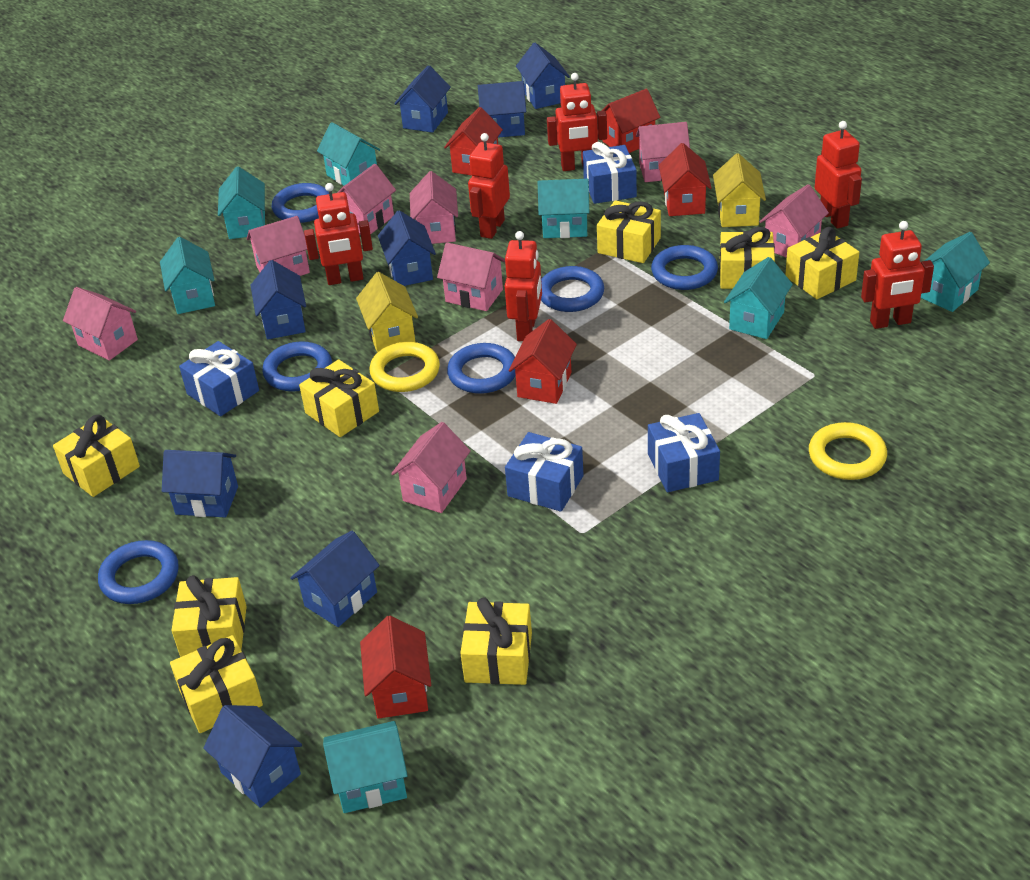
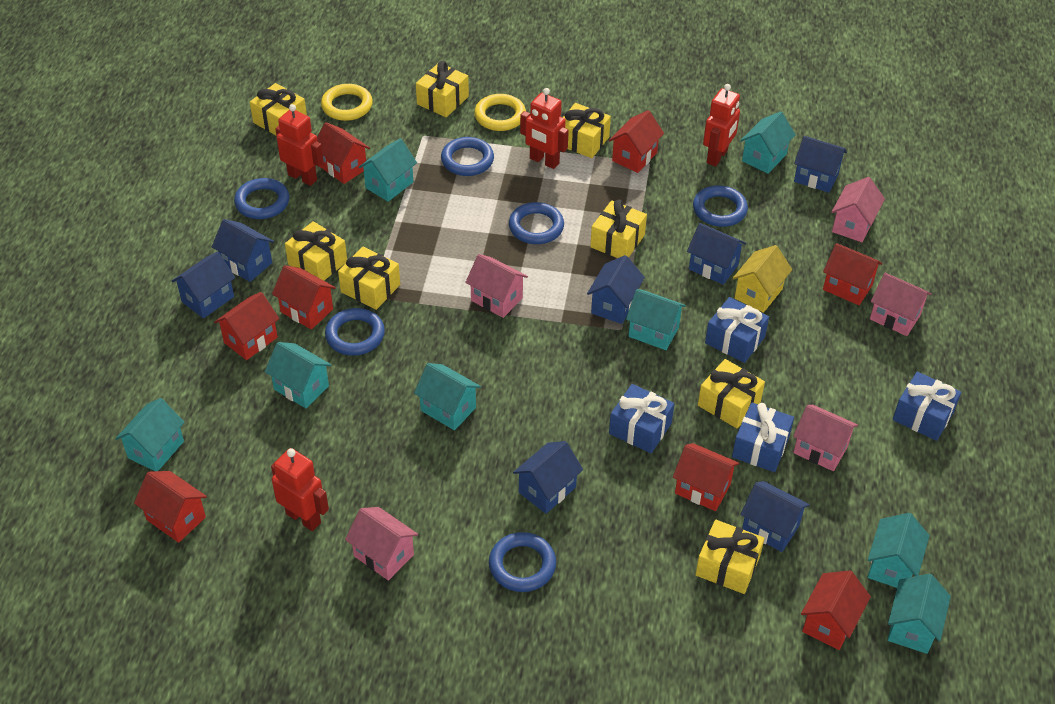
blue house: 8 -> 7
pink house: 8 -> 5
red house: 5 -> 8
red robot: 6 -> 4
turquoise house: 7 -> 8
yellow house: 2 -> 1

